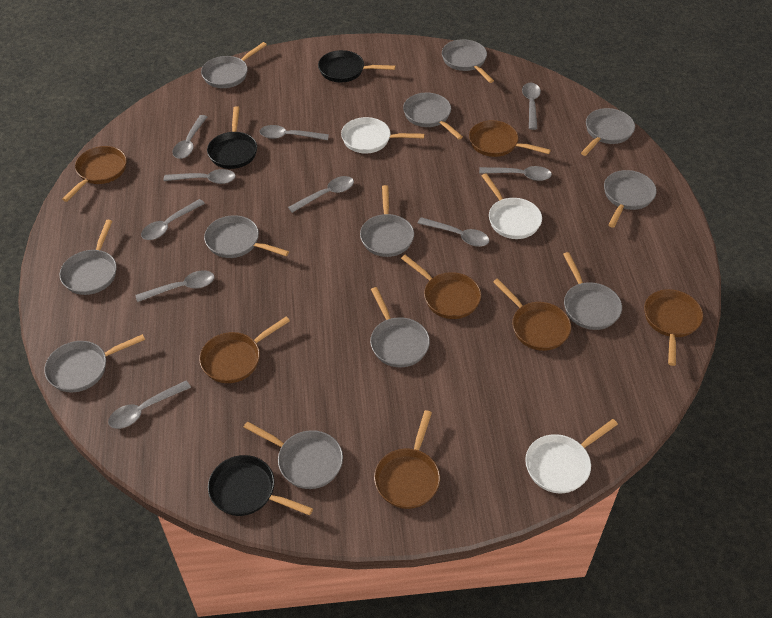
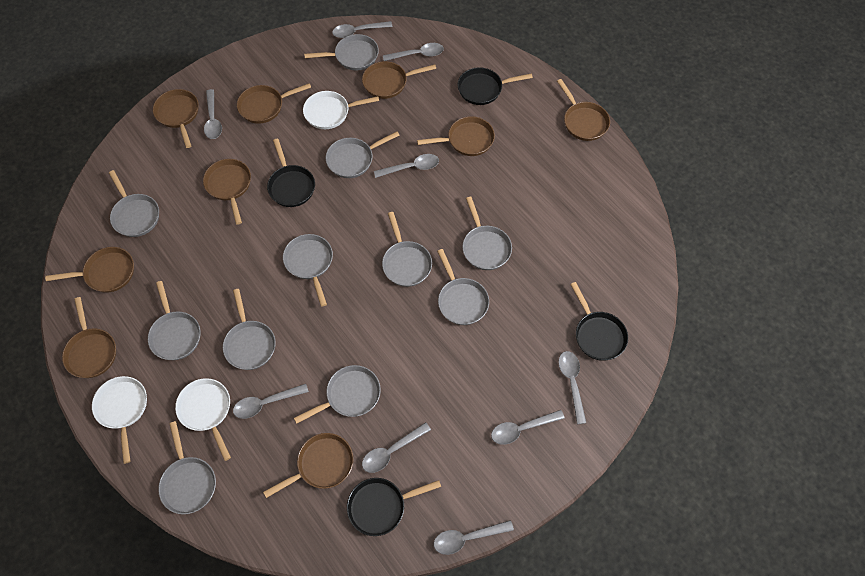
black pan: 3 -> 4
brown pan: 7 -> 9
grey pan: 12 -> 11
grey spoon: 10 -> 9

